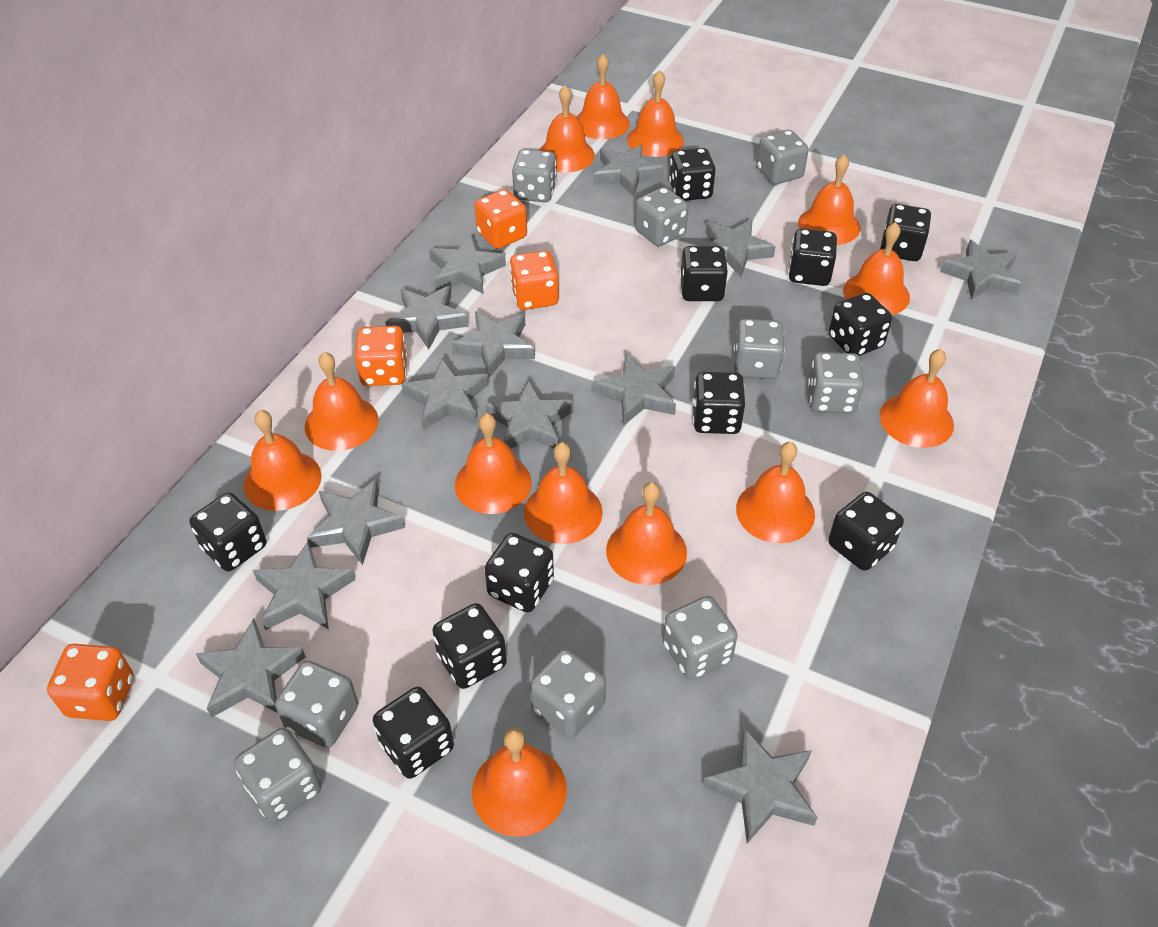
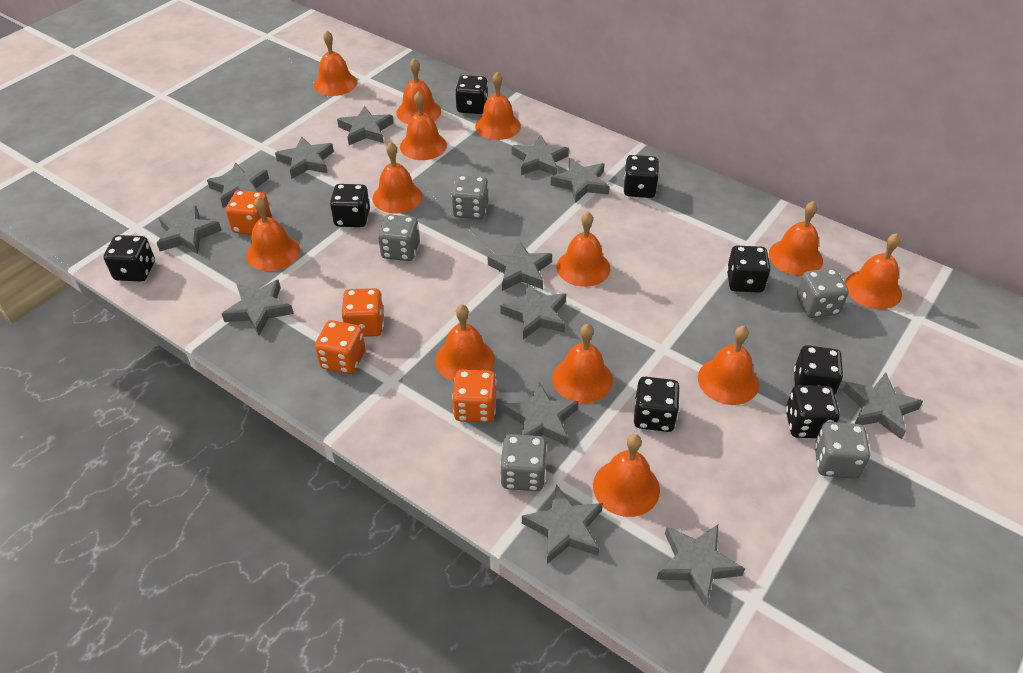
black dice: 11 -> 8
grey dice: 9 -> 5

